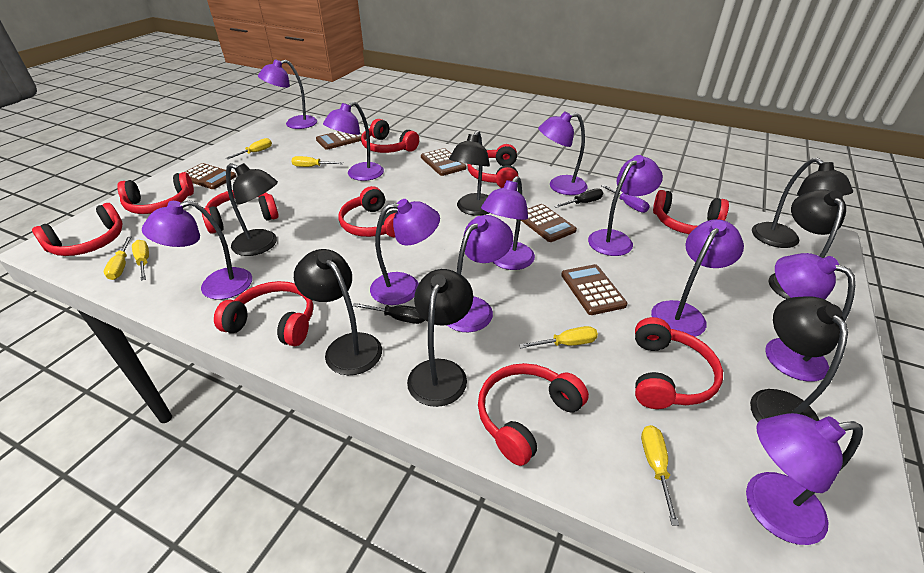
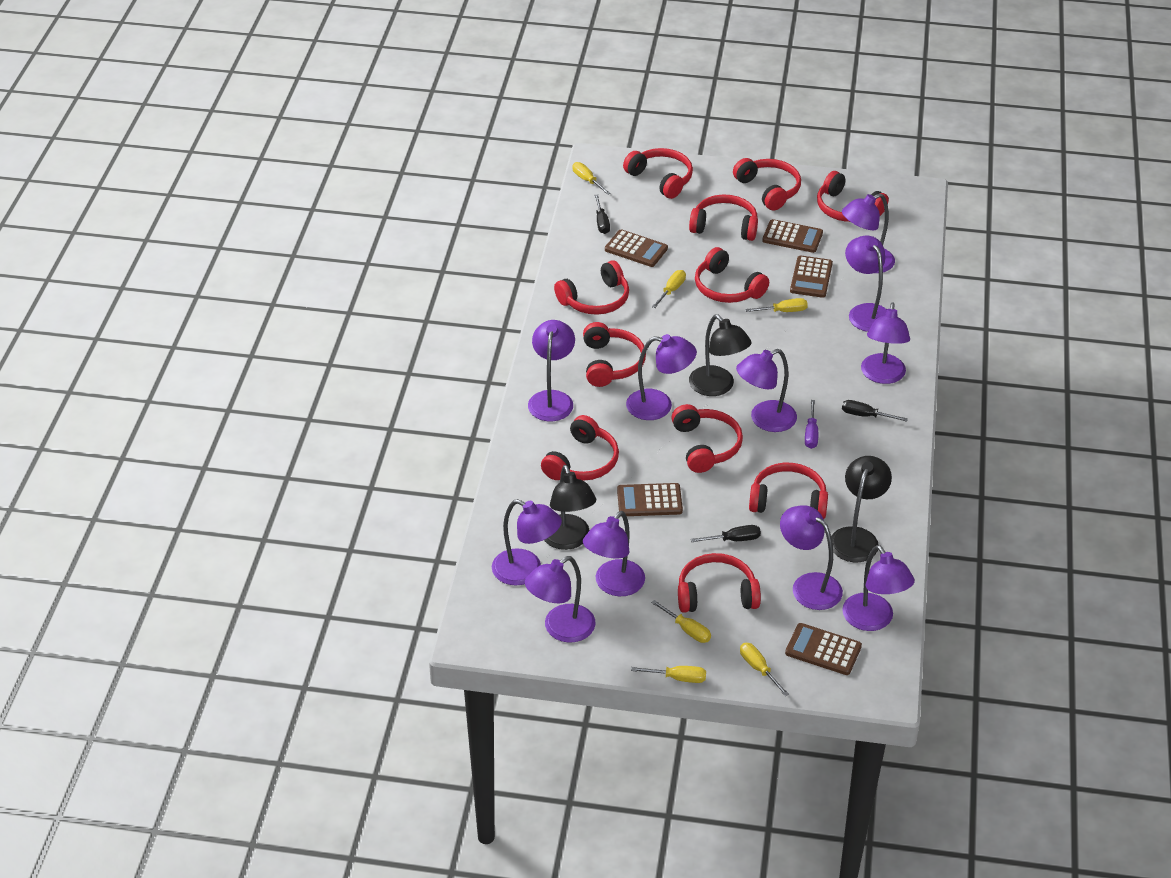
black lamp: 7 -> 3
black screwdriver: 2 -> 3
red headphones: 10 -> 11

